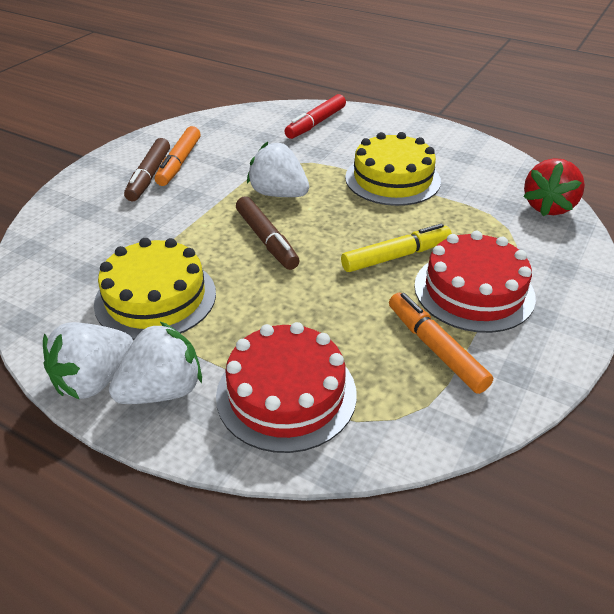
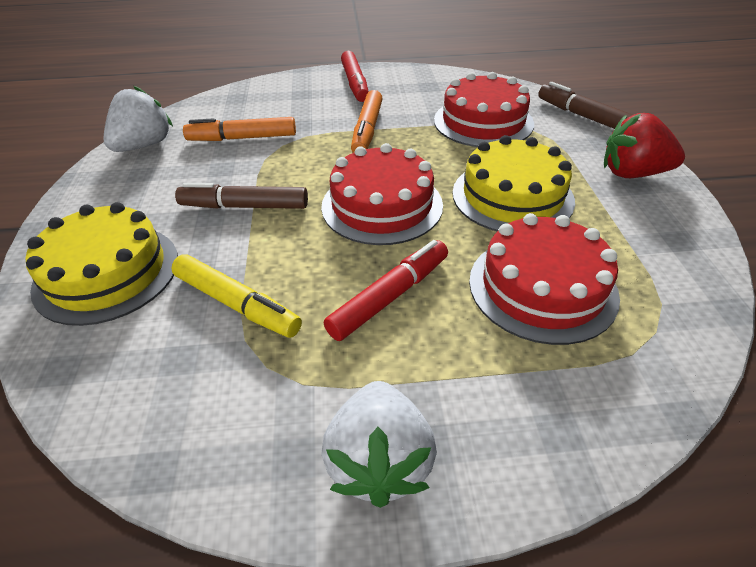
red cake: 2 -> 3
red marker: 1 -> 2
white strawberry: 3 -> 2

